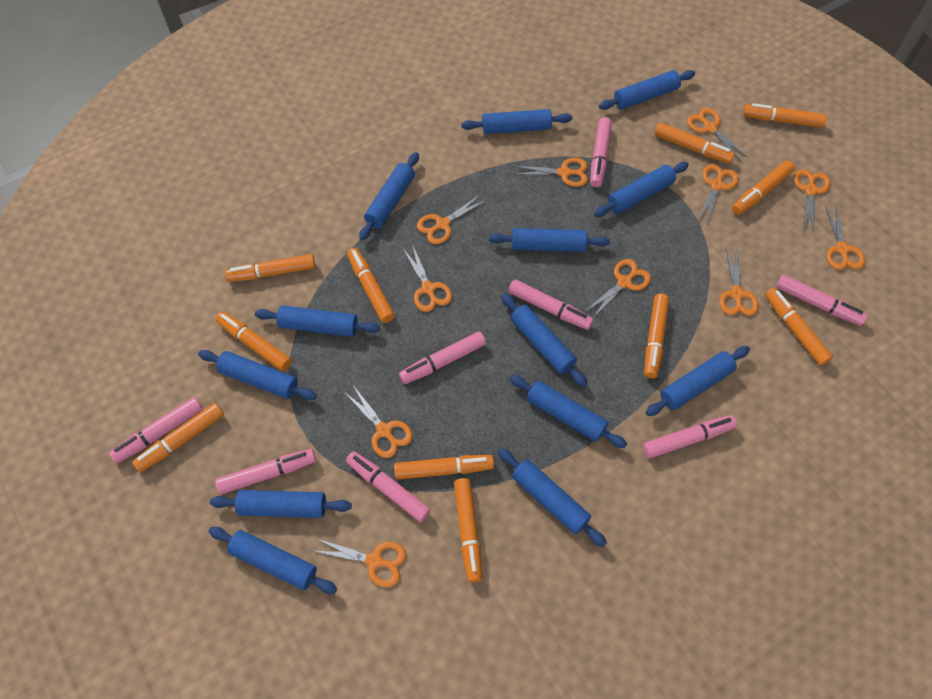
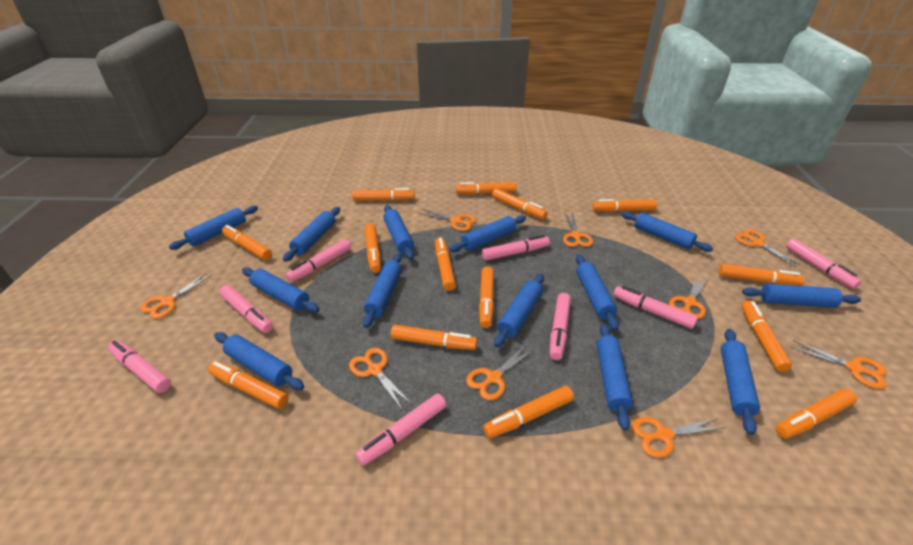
orange marker: 11 -> 14
orange scissors: 11 -> 9

